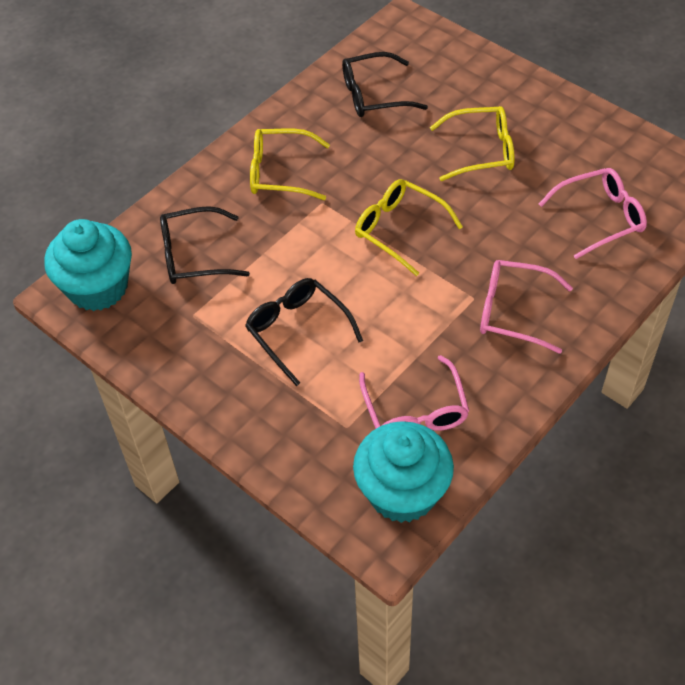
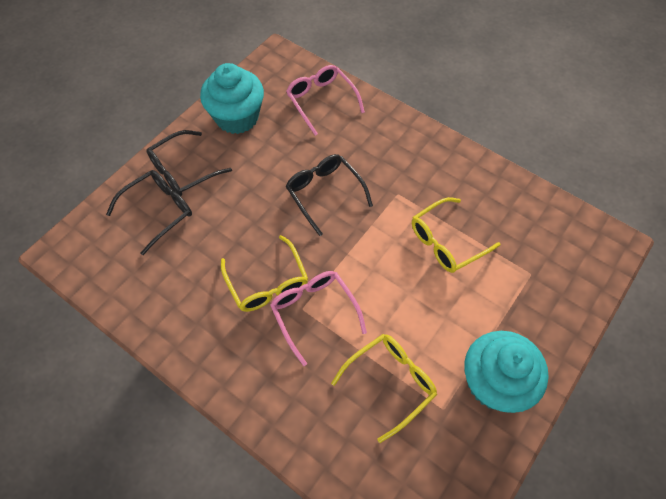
pink glasses: 3 -> 2

